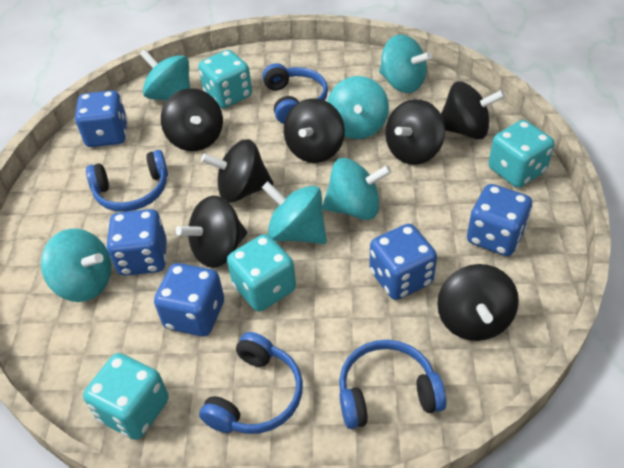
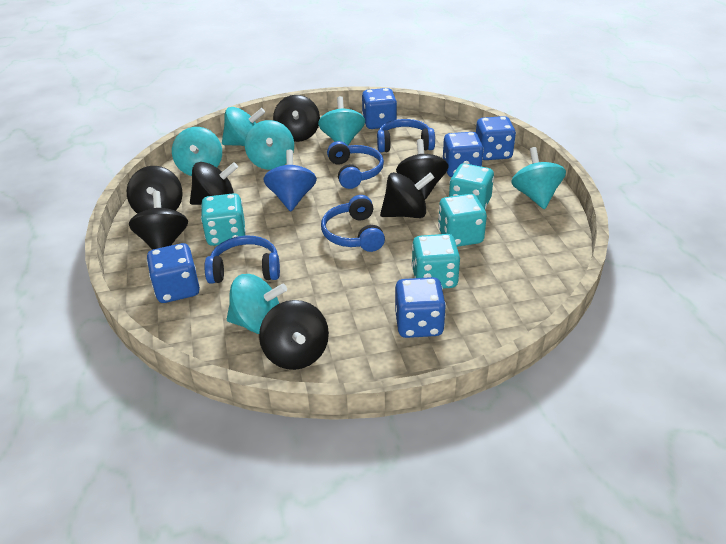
blue spinning top: 0 -> 1

